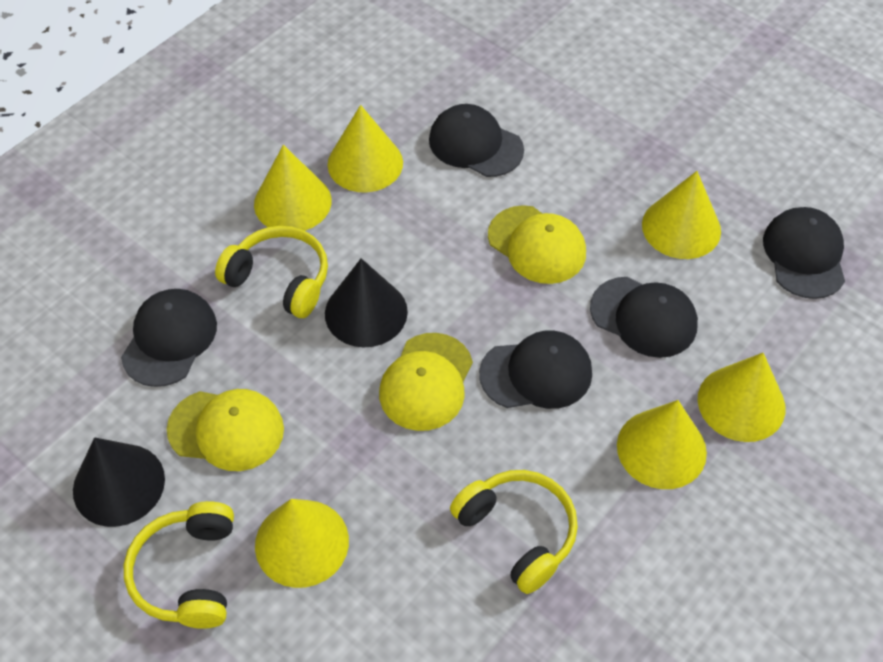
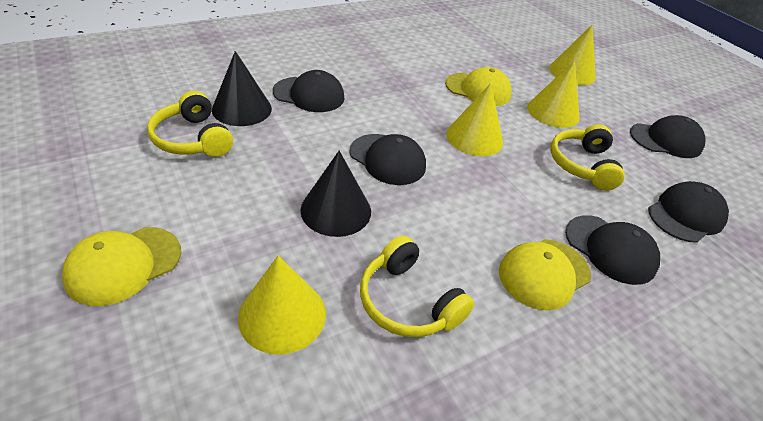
yellow cone: 6 -> 4

